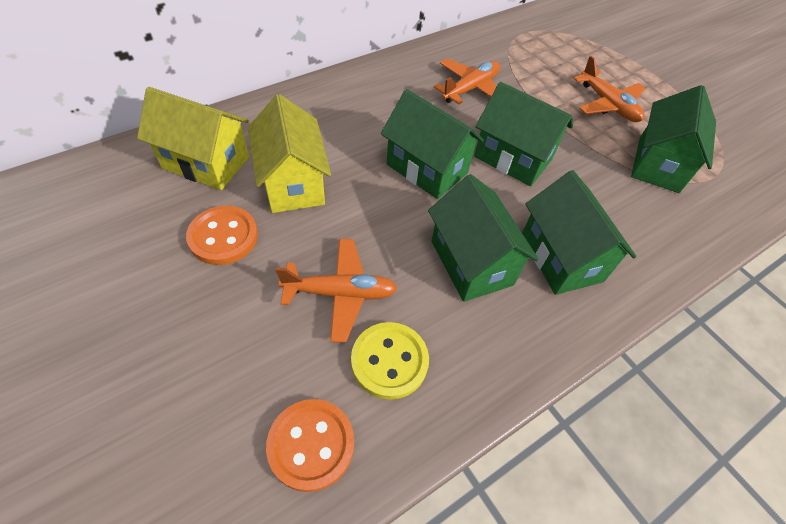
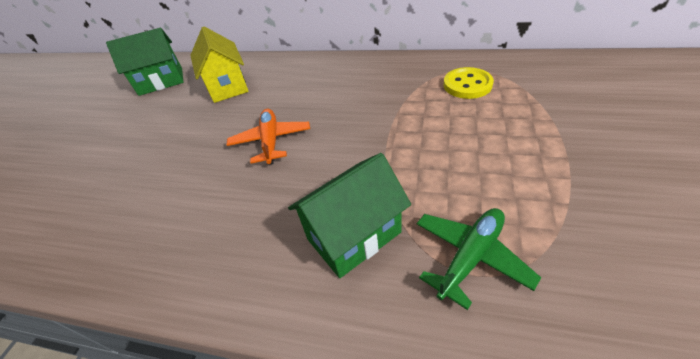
green house: 5 -> 2
green plane: 0 -> 1
orange button: 2 -> 0
orange plane: 3 -> 1
yellow house: 2 -> 1

